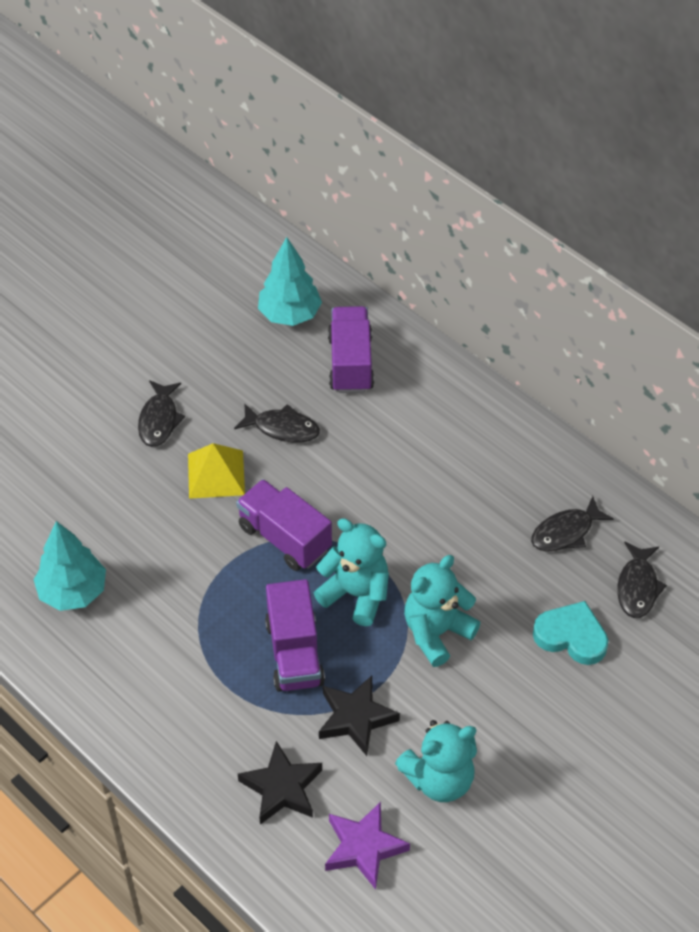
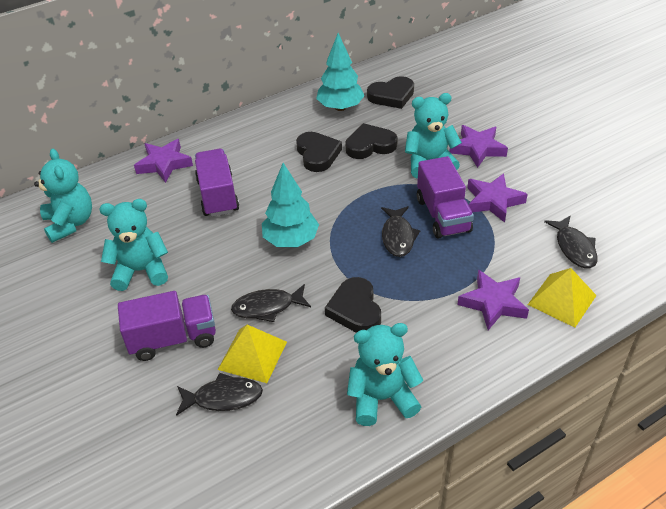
black heart: 0 -> 4
black star: 2 -> 0
purple star: 1 -> 4
turquoise heart: 1 -> 0
turquoise teddy bear: 3 -> 4
yellow pyramid: 1 -> 2

